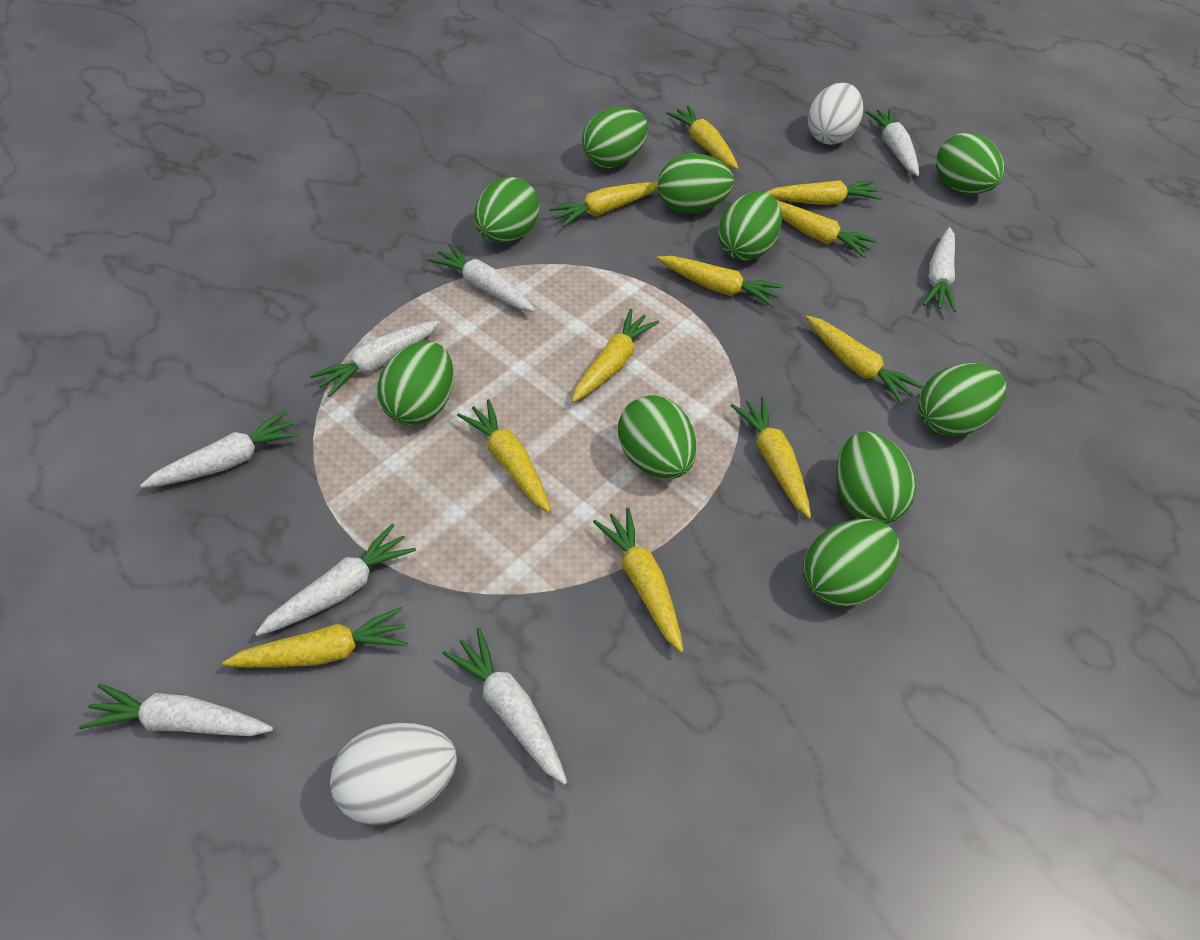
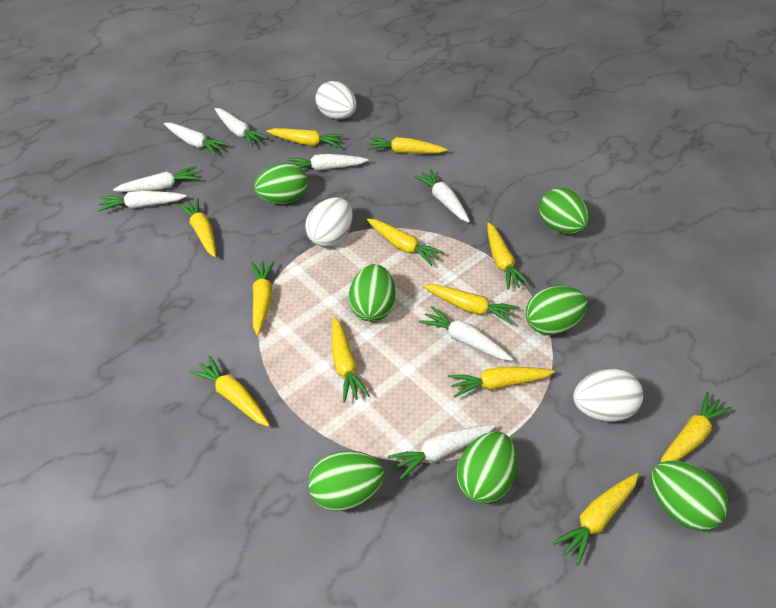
green egg: 10 -> 7
white egg: 2 -> 3
yellow carrot: 11 -> 12

